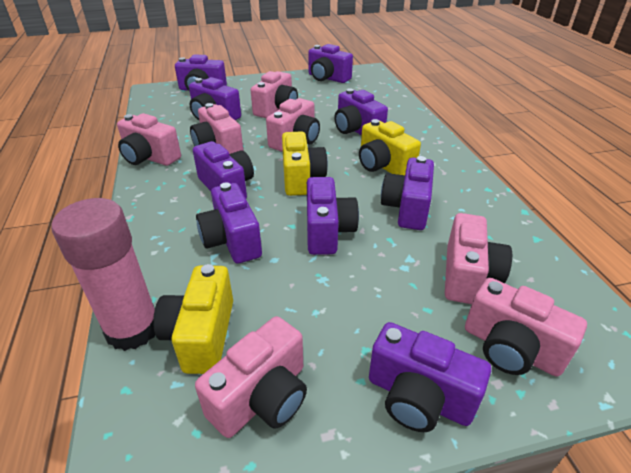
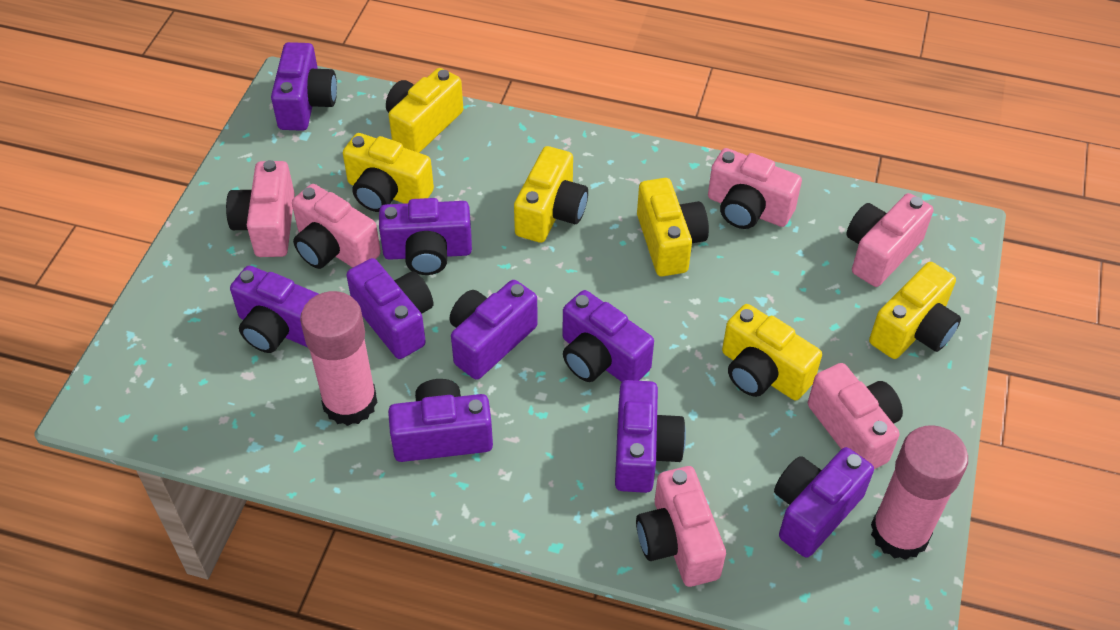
pink camera: 7 -> 6
pink glue stick: 1 -> 2
yellow camera: 3 -> 6

